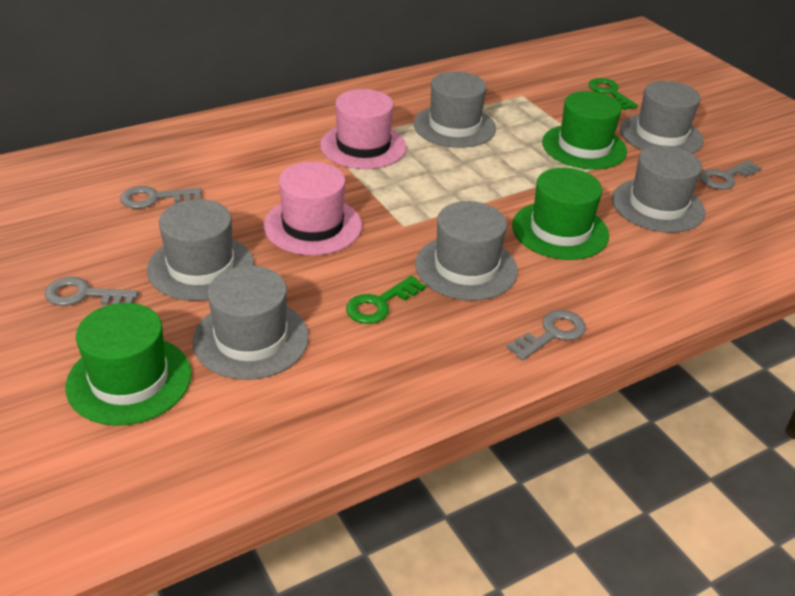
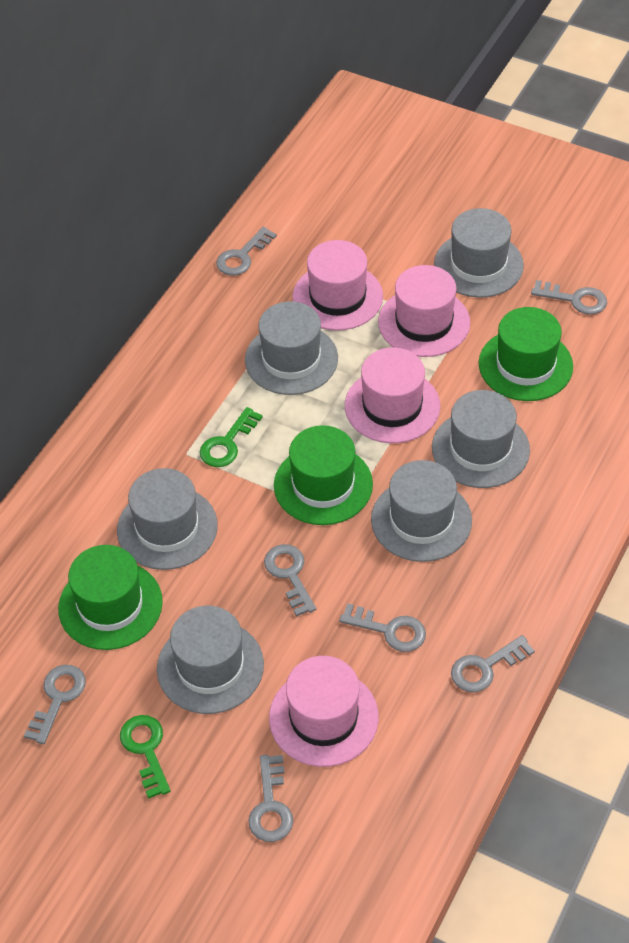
grey key: 4 -> 7
pink hat: 2 -> 4

